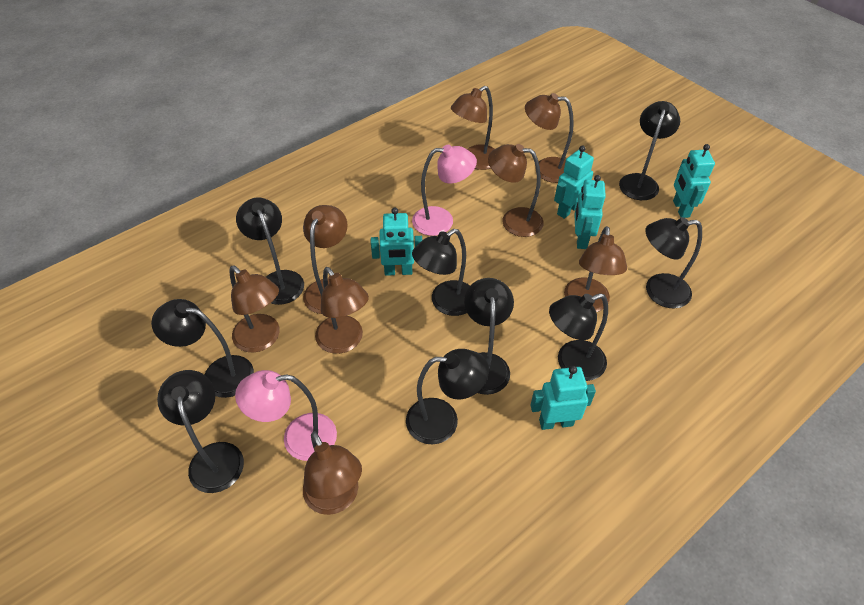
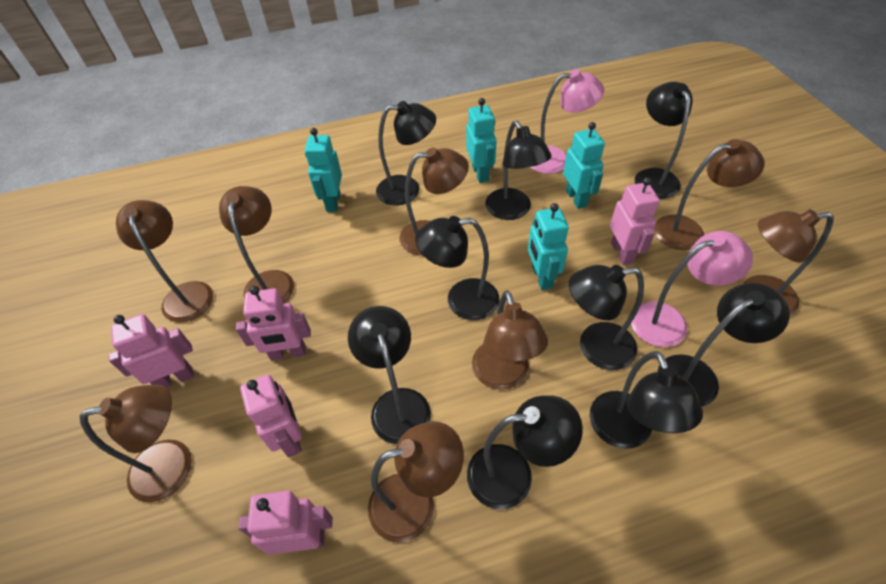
pink robot: 0 -> 5
turquoise robot: 5 -> 4

